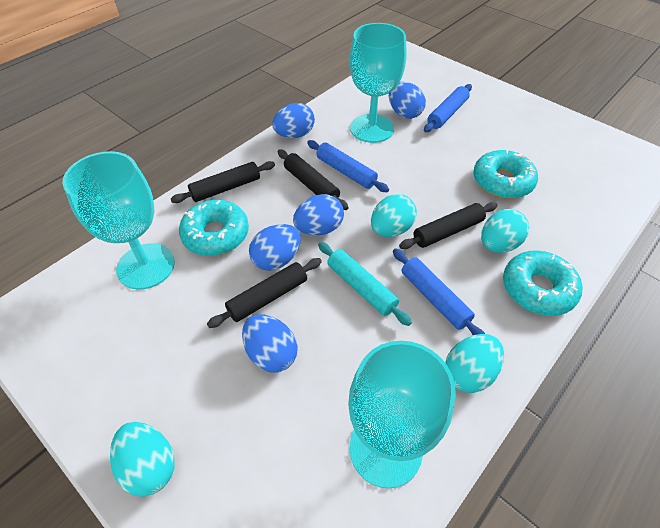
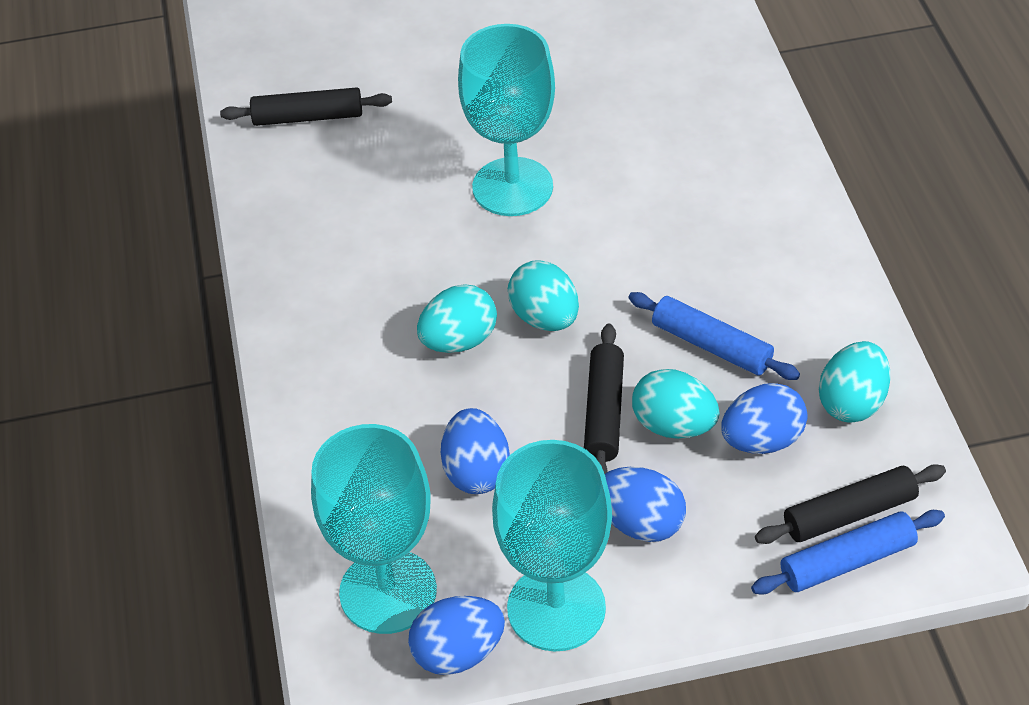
black rolling pin: 4 -> 3
blue egg: 5 -> 4
blue rolling pin: 3 -> 2
turquoise donut: 3 -> 0
turquoise rolling pin: 1 -> 0

